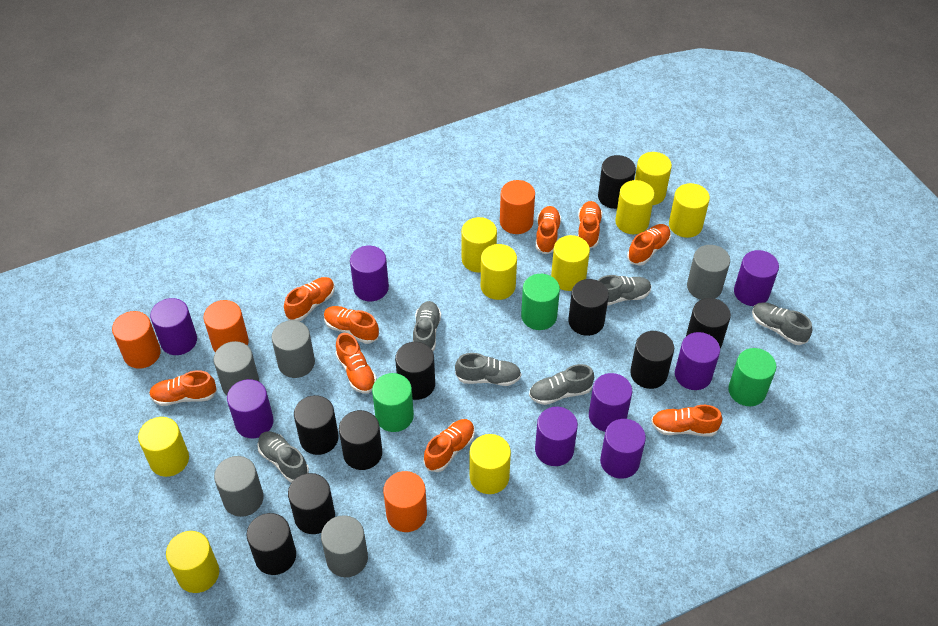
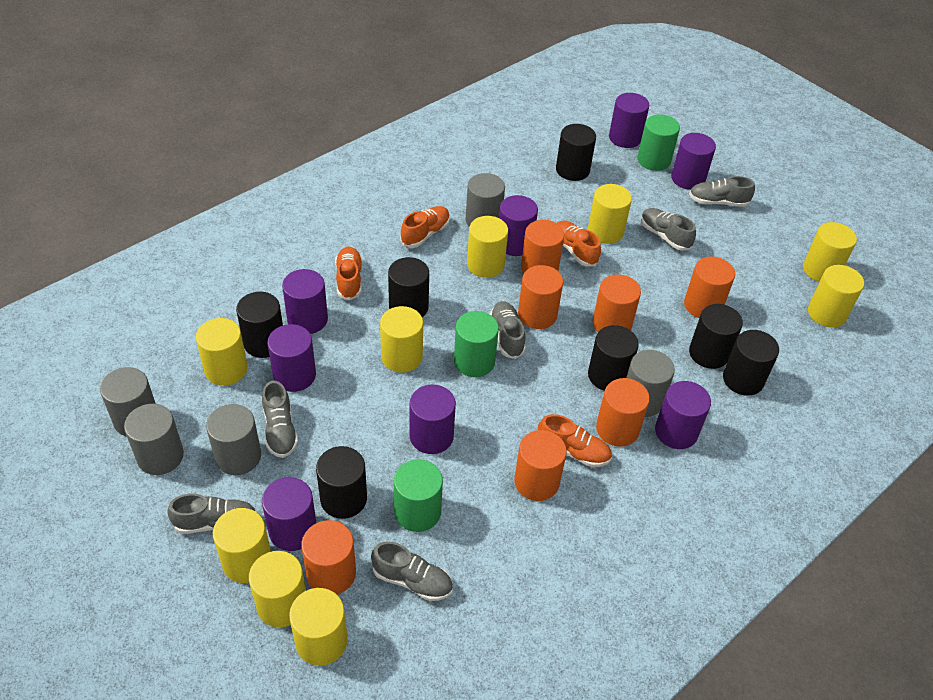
black cylinder: 9 -> 7
orange cylinder: 4 -> 7
orange shoe: 9 -> 4

